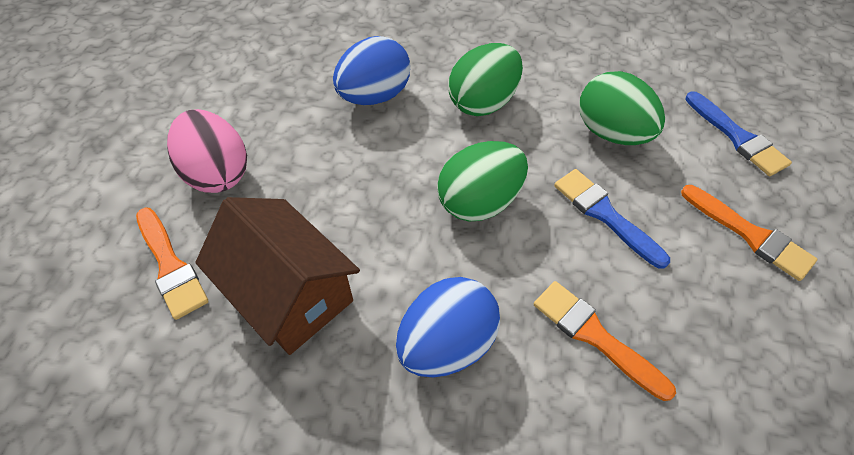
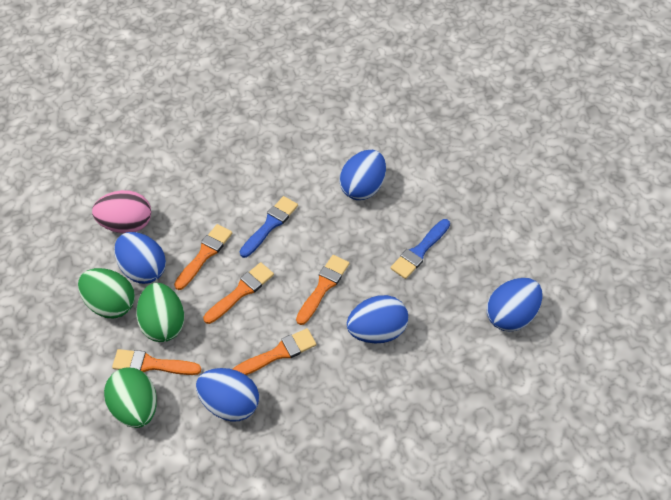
blue egg: 2 -> 5
brown house: 1 -> 0
orange brush: 3 -> 5

